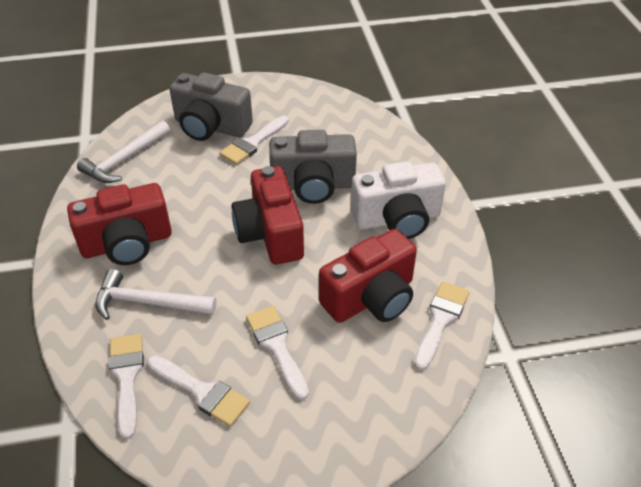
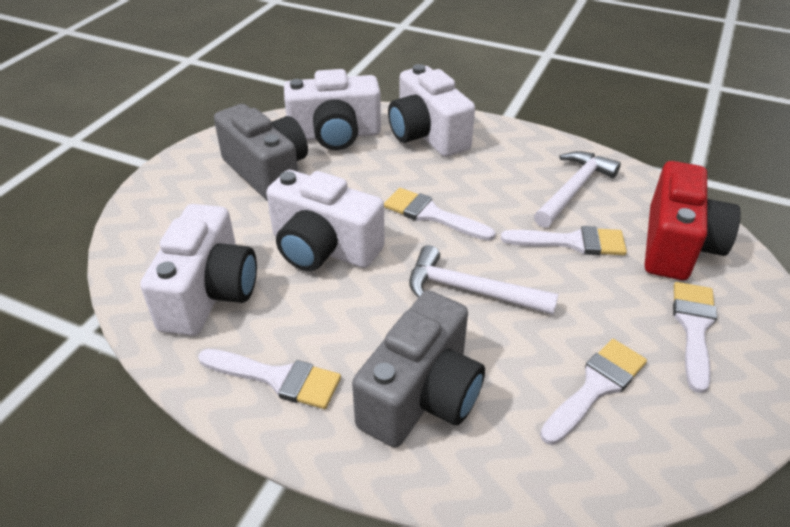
red camera: 3 -> 1
white camera: 1 -> 4

